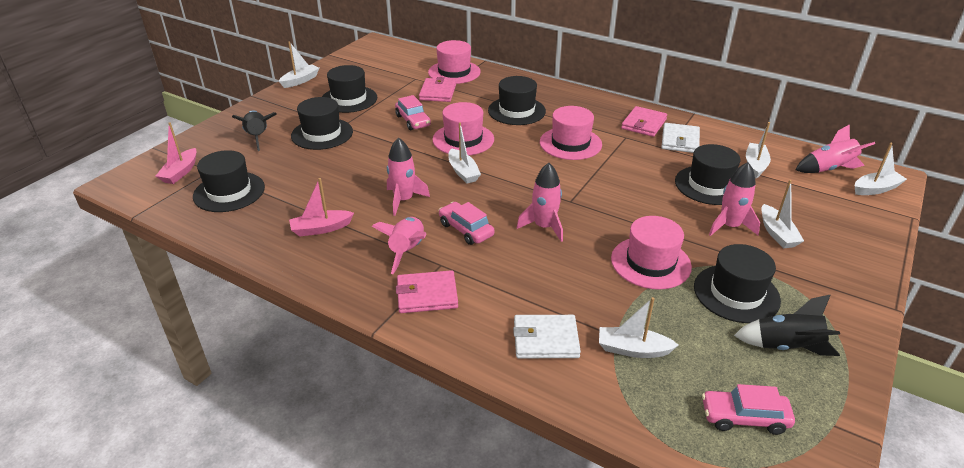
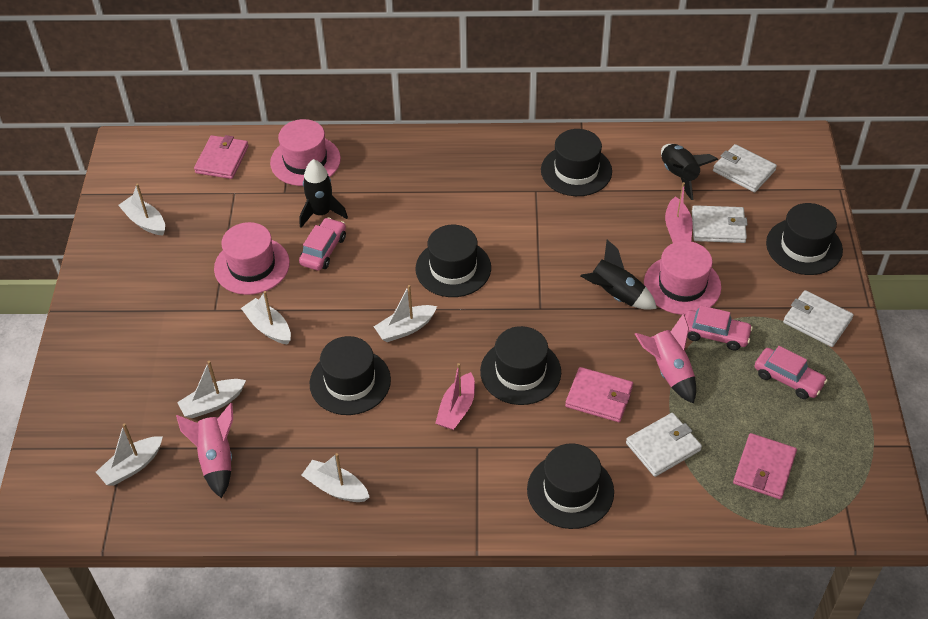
black rocket: 2 -> 3
pink hat: 4 -> 3
pink rocket: 5 -> 2
white wallet: 2 -> 4

